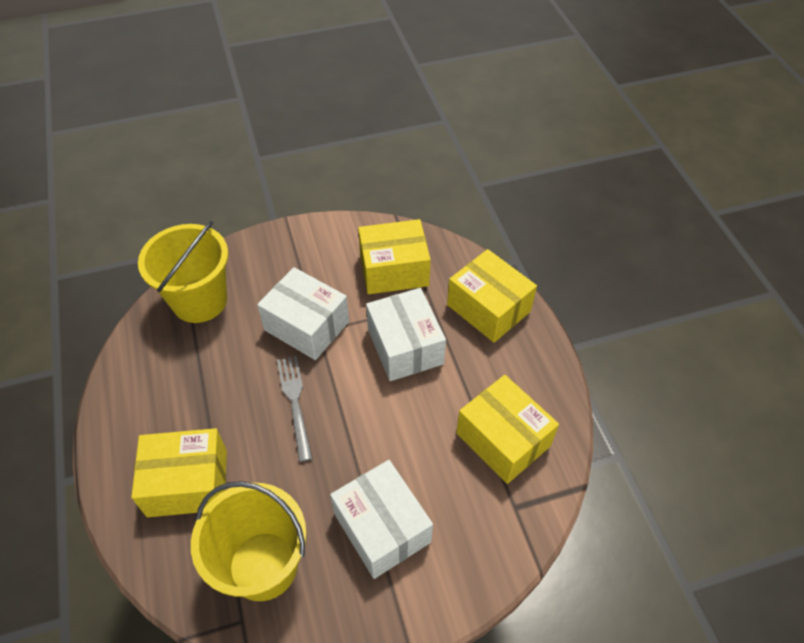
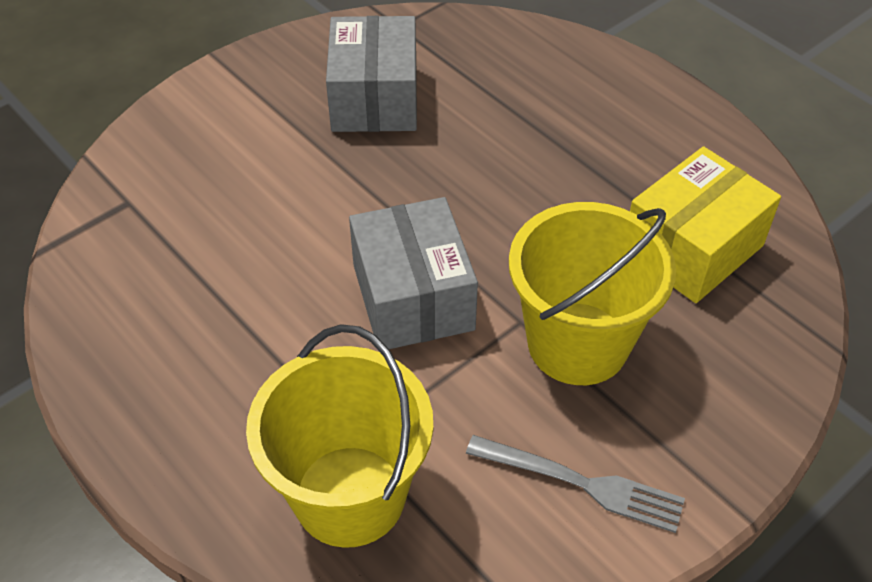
grey box: 0 -> 2
white box: 3 -> 0
yellow box: 4 -> 1

